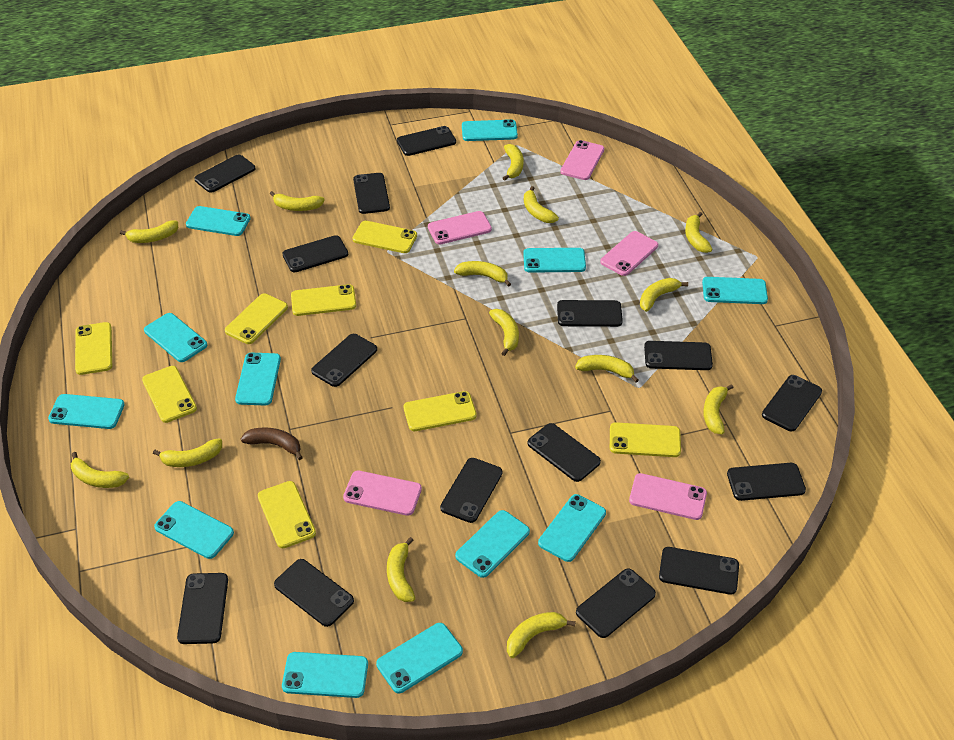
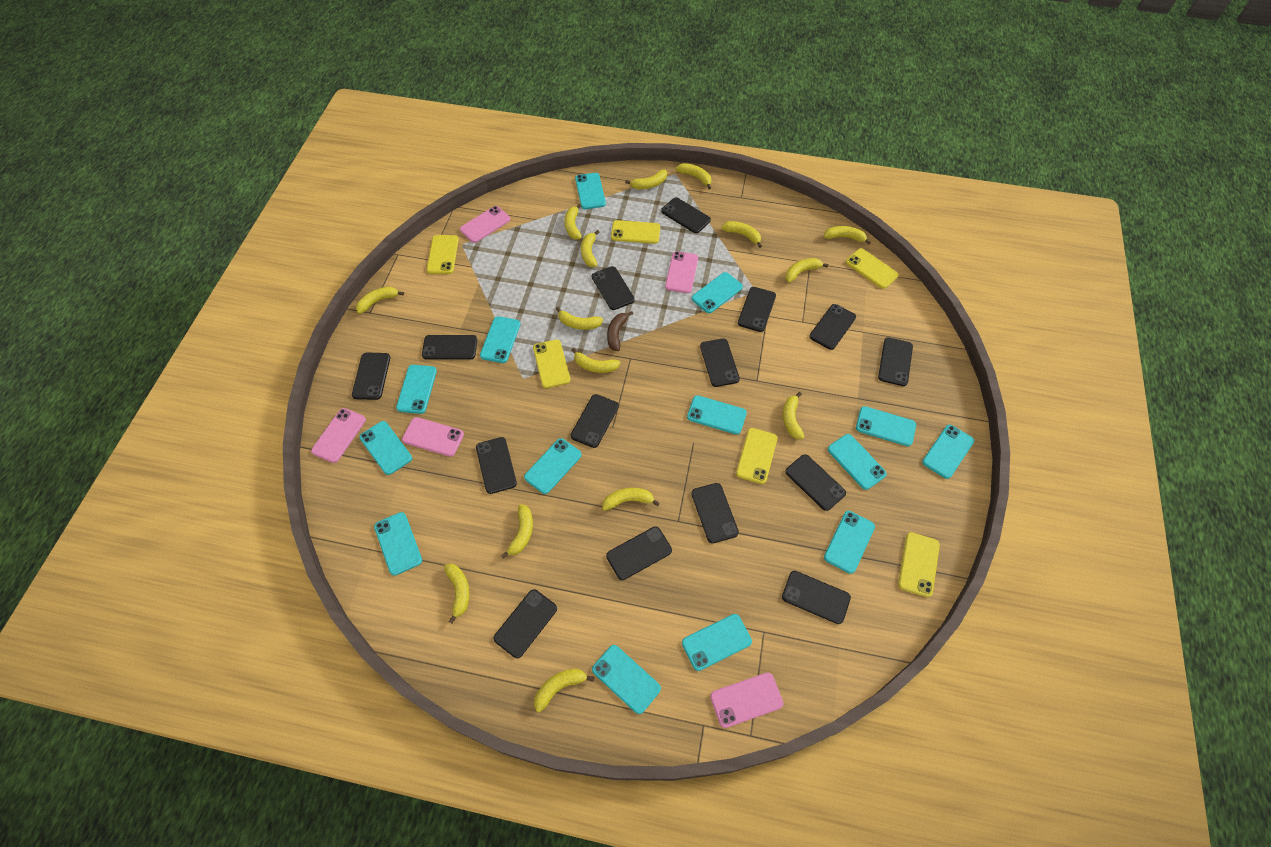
turquoise phone: 12 -> 14
yellow banana: 14 -> 15
yellow phone: 8 -> 6

